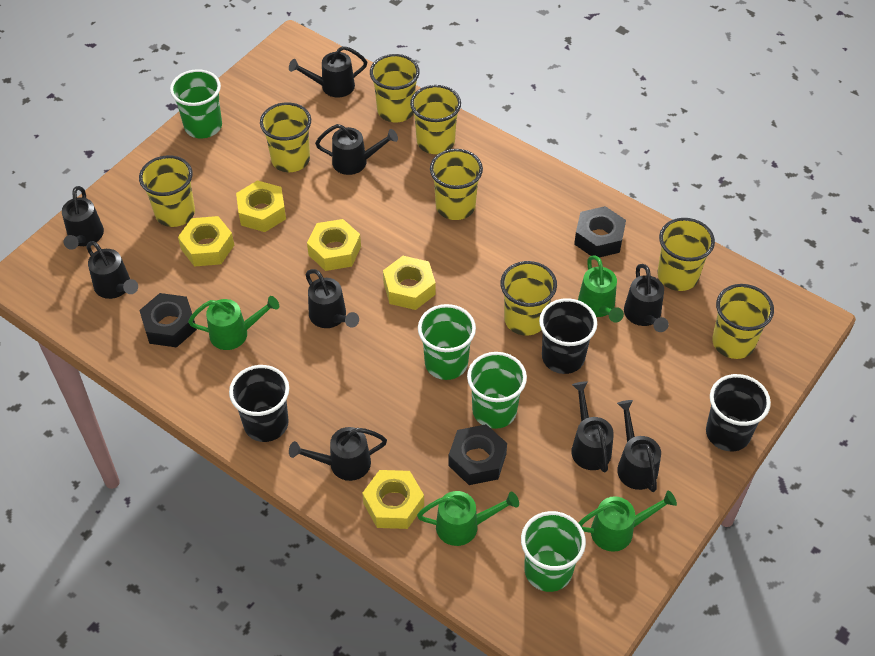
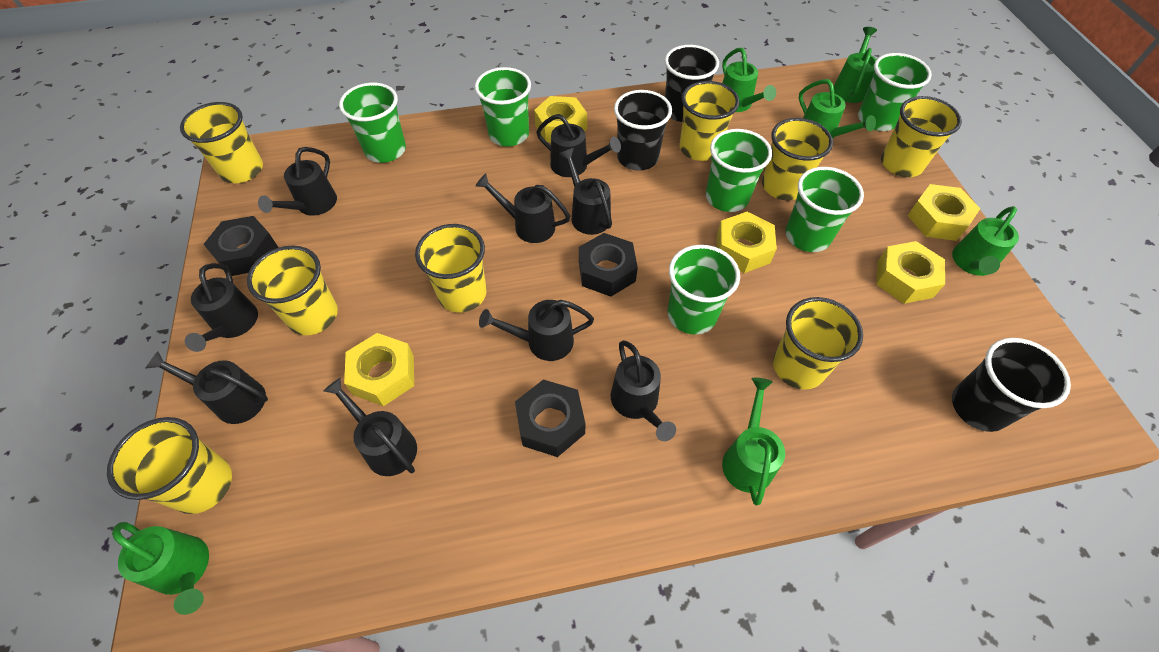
green cup: 4 -> 6
green watering can: 4 -> 6

